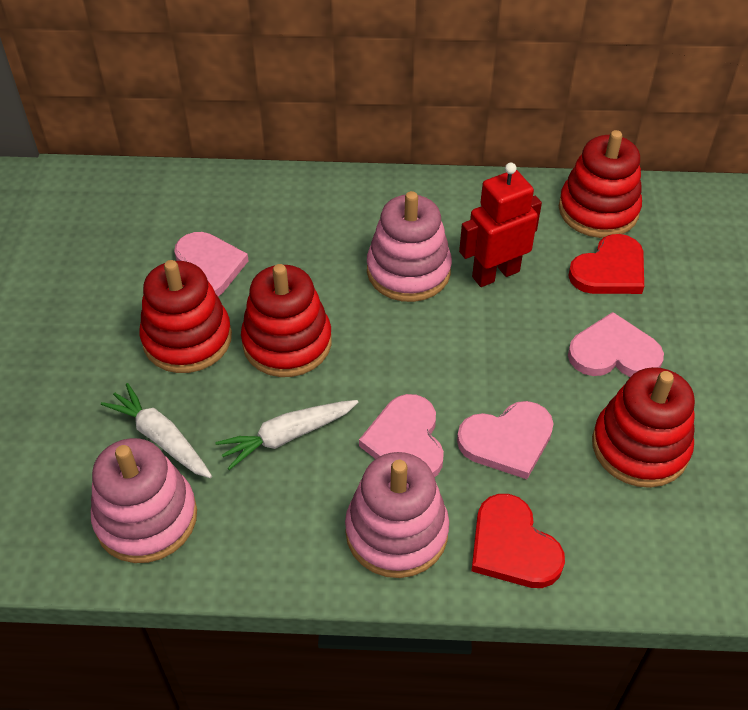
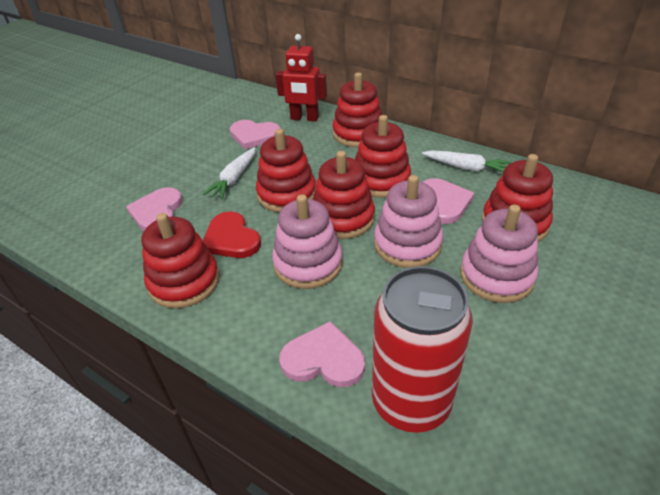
red can: 0 -> 1
red heart: 2 -> 1
red stacking toy: 4 -> 6

